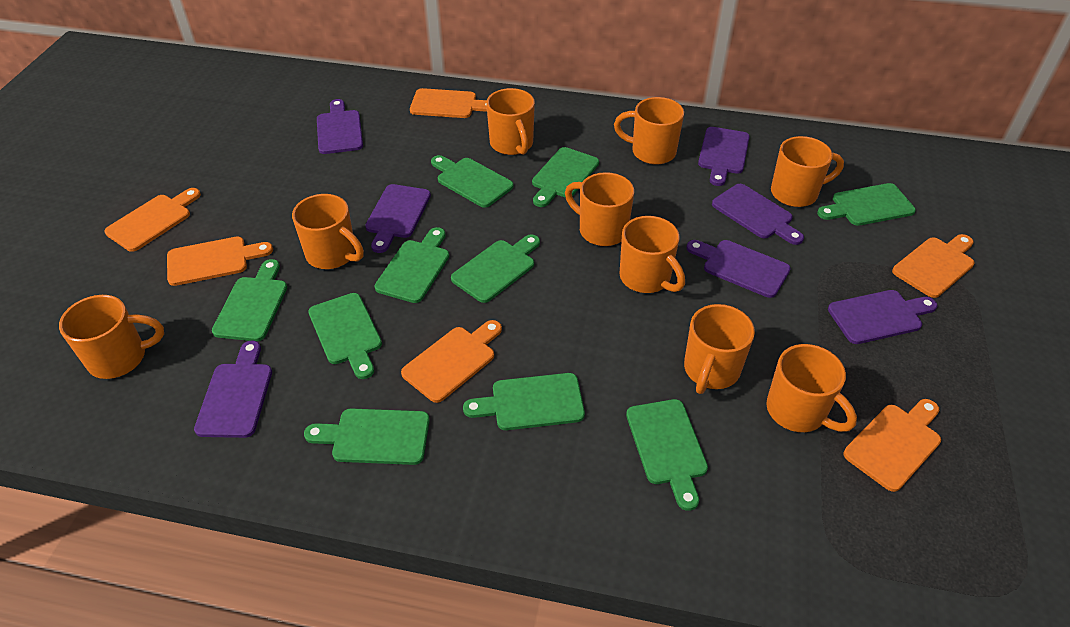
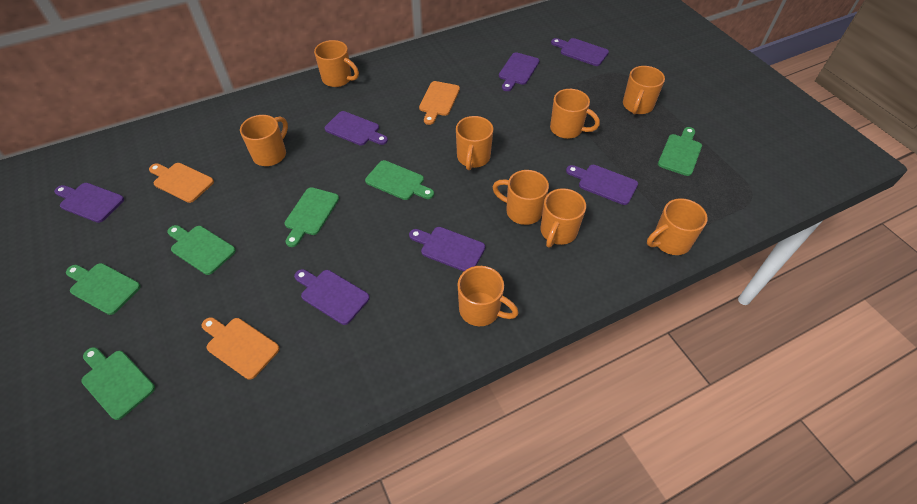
green cutting board: 10 -> 6
orange cutting board: 6 -> 3

